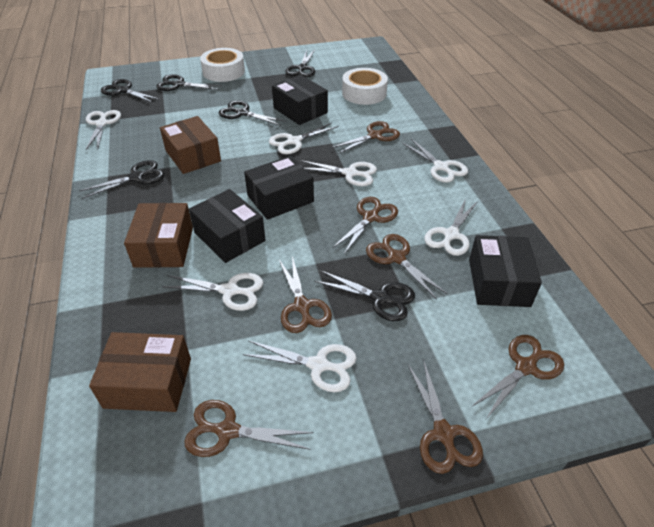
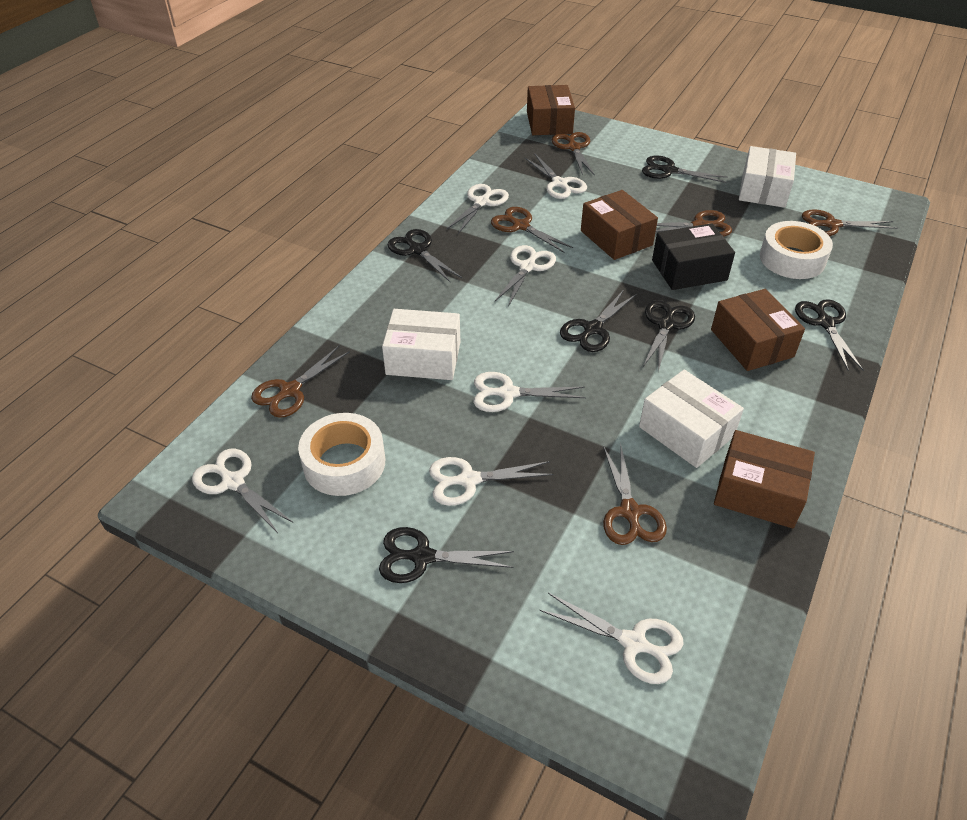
black box: 4 -> 1
brown box: 3 -> 4
brown scissors: 7 -> 6
white box: 0 -> 3

